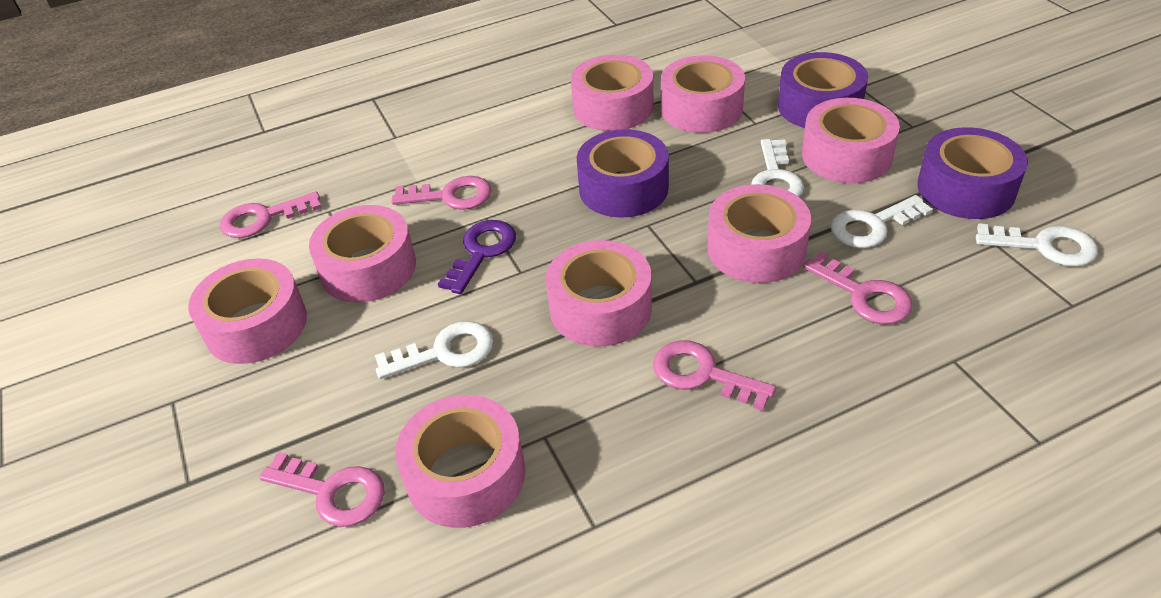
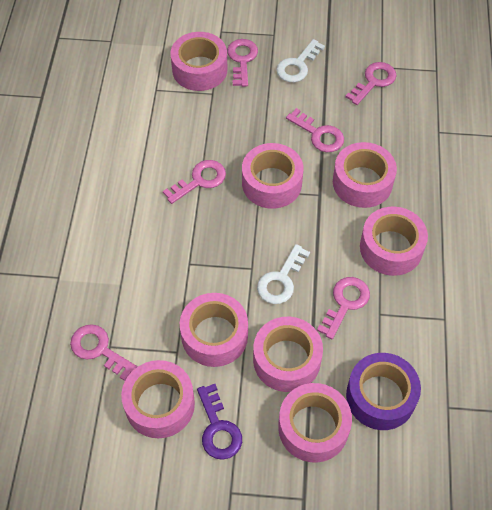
pink key: 5 -> 6
purple tape: 3 -> 1
white key: 4 -> 2

